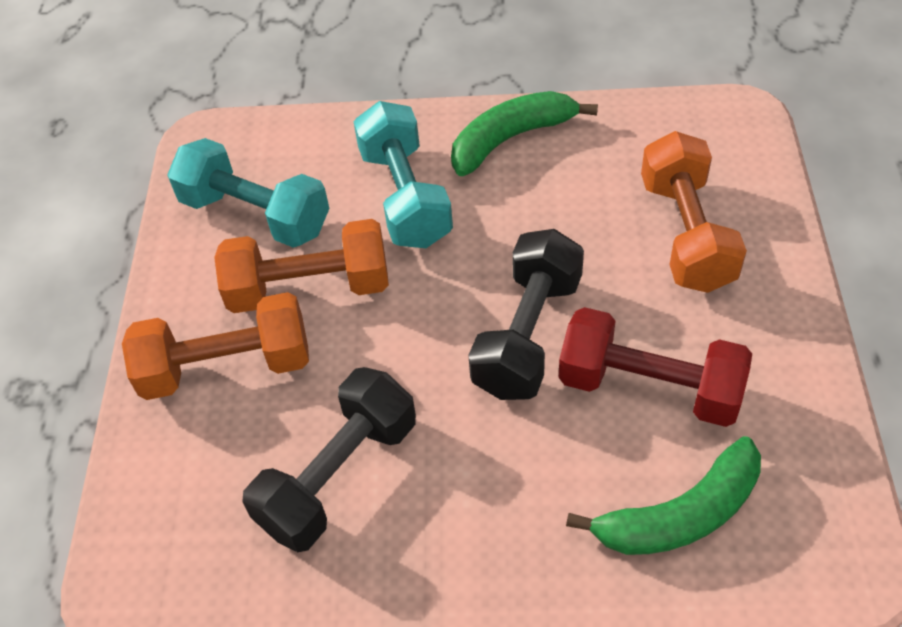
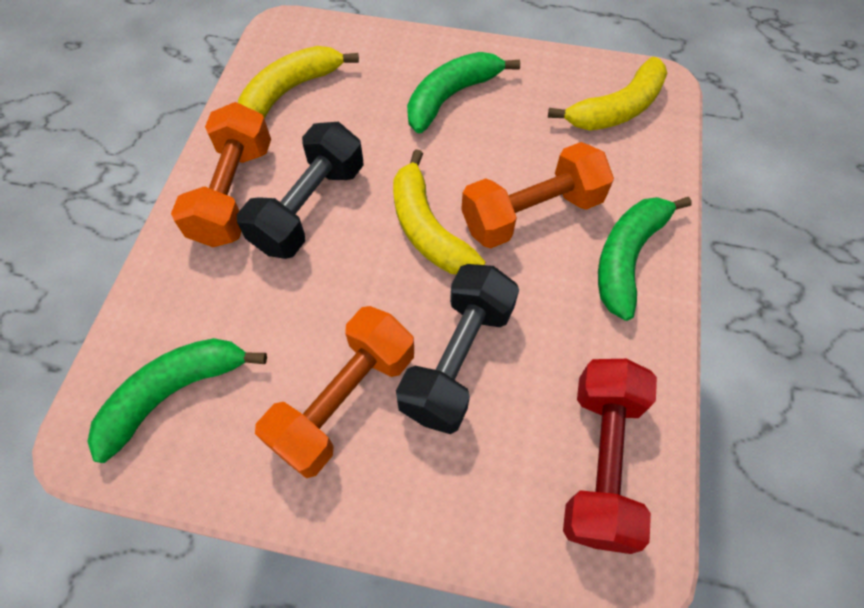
green banana: 2 -> 3
turquoise dumbbell: 2 -> 0
yellow banana: 0 -> 3

